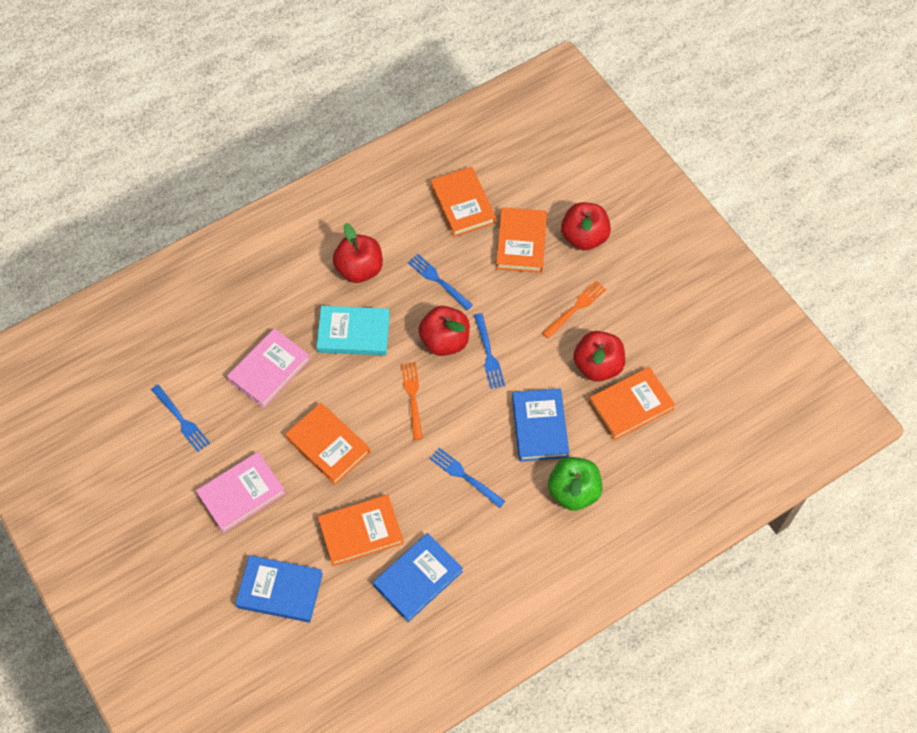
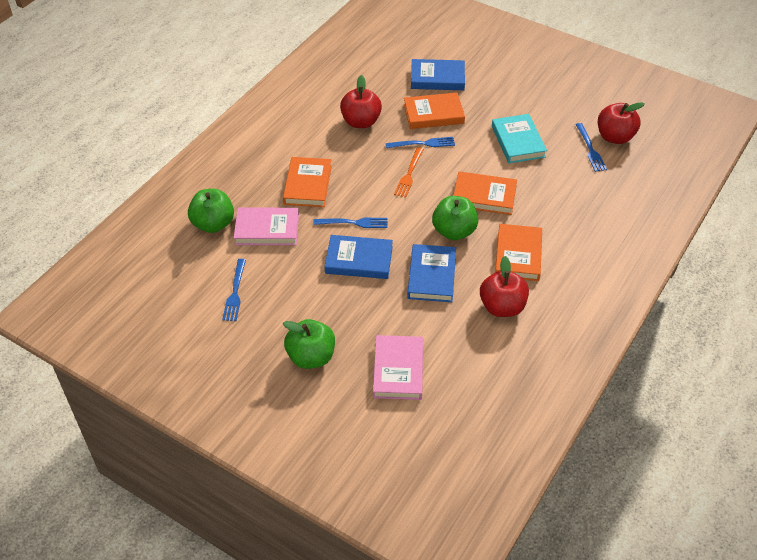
green apple: 1 -> 3
orange book: 5 -> 4
orange fork: 2 -> 1
red apple: 4 -> 3

